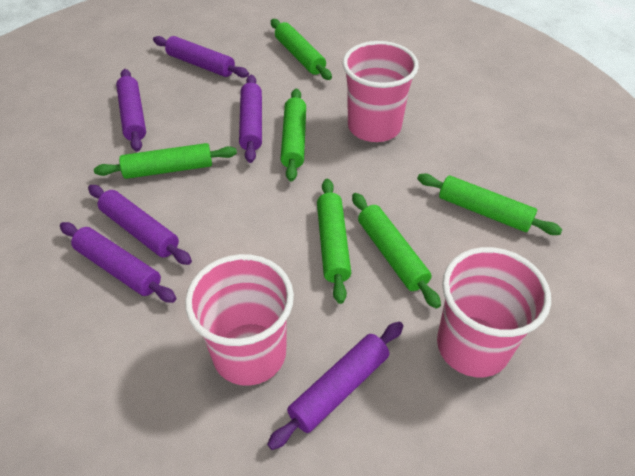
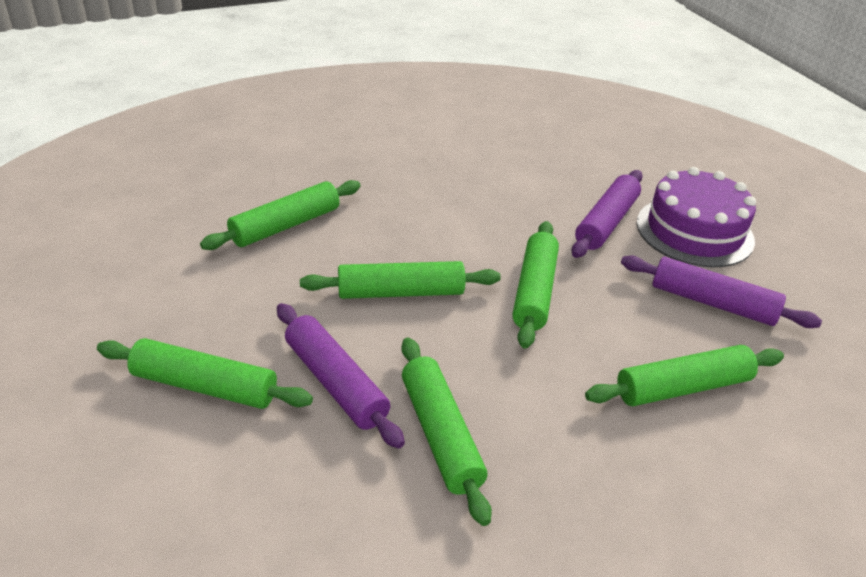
pink cup: 3 -> 0
purple cake: 0 -> 1
purple rolling pin: 6 -> 3

